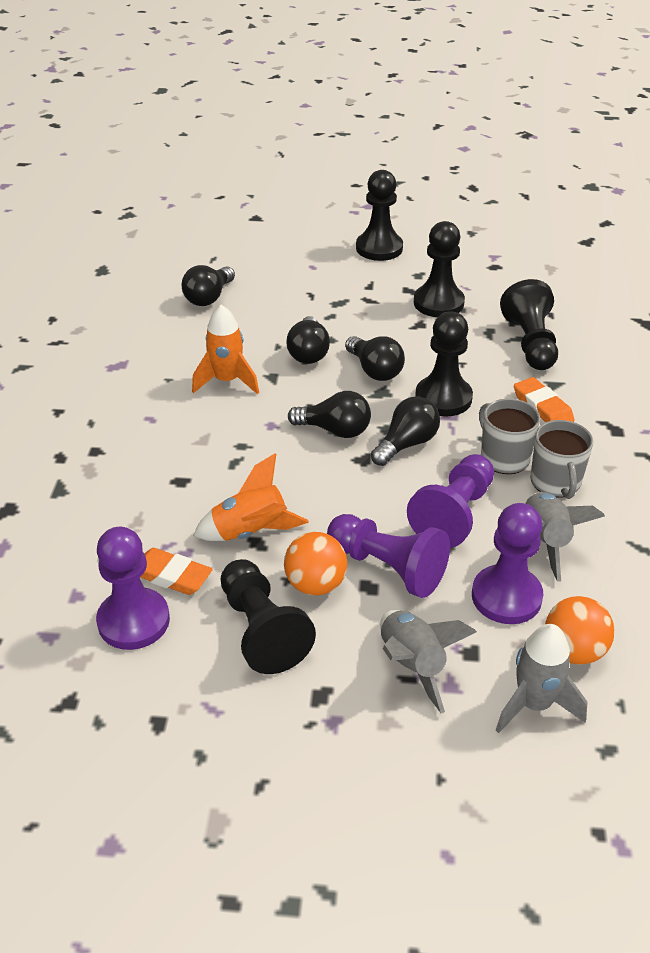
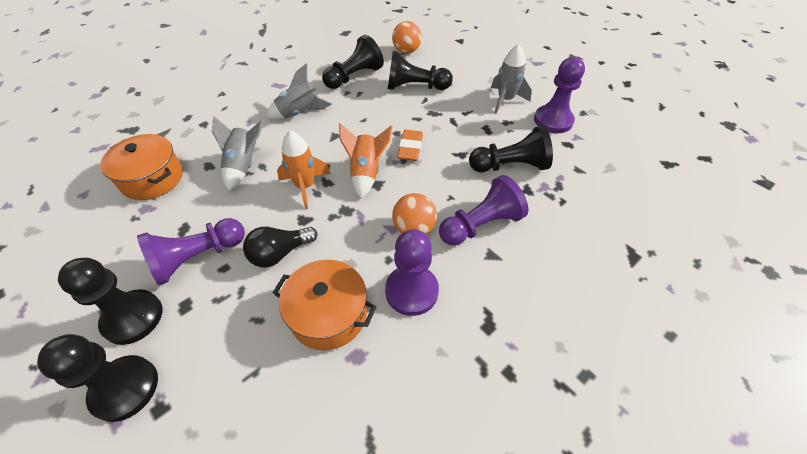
black light bulb: 5 -> 1
grey mug: 2 -> 0
orange eraser: 2 -> 1
orange pot: 0 -> 2

